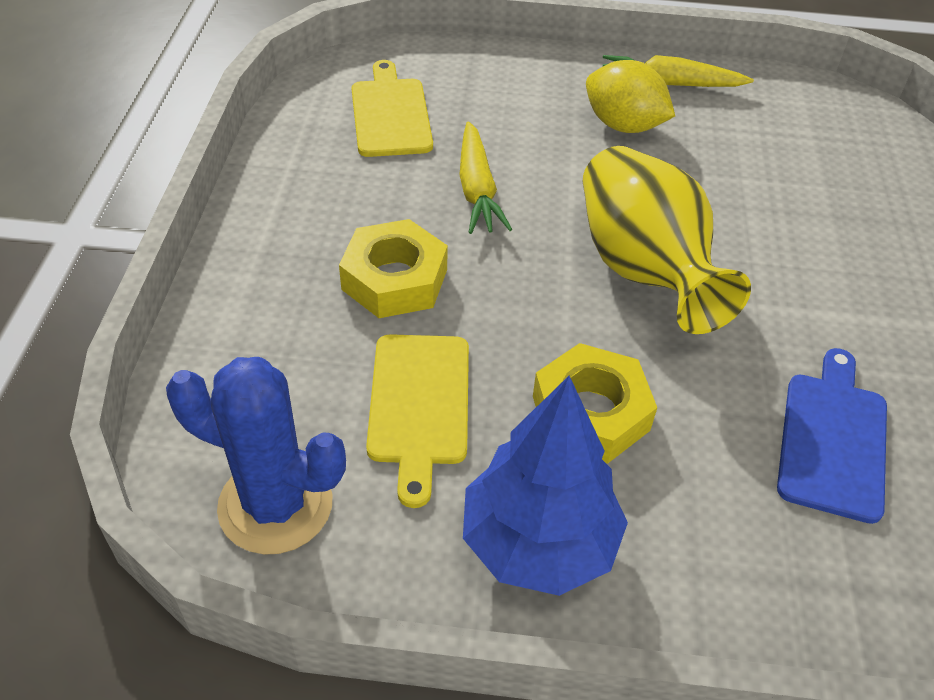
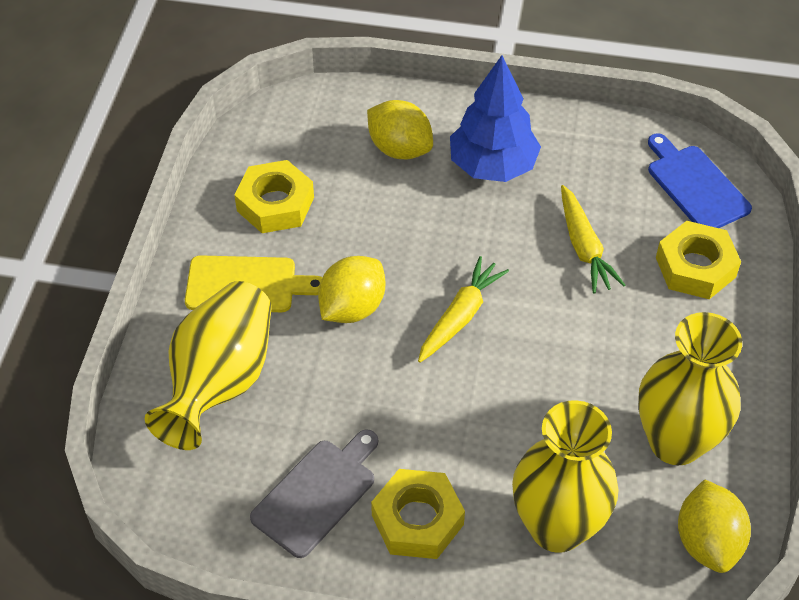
blue cactus: 1 -> 0
grey cutting board: 0 -> 1
yellow cutting board: 2 -> 1
yellow lemon: 1 -> 3
yellow nut: 2 -> 3
yellow vase: 1 -> 3

